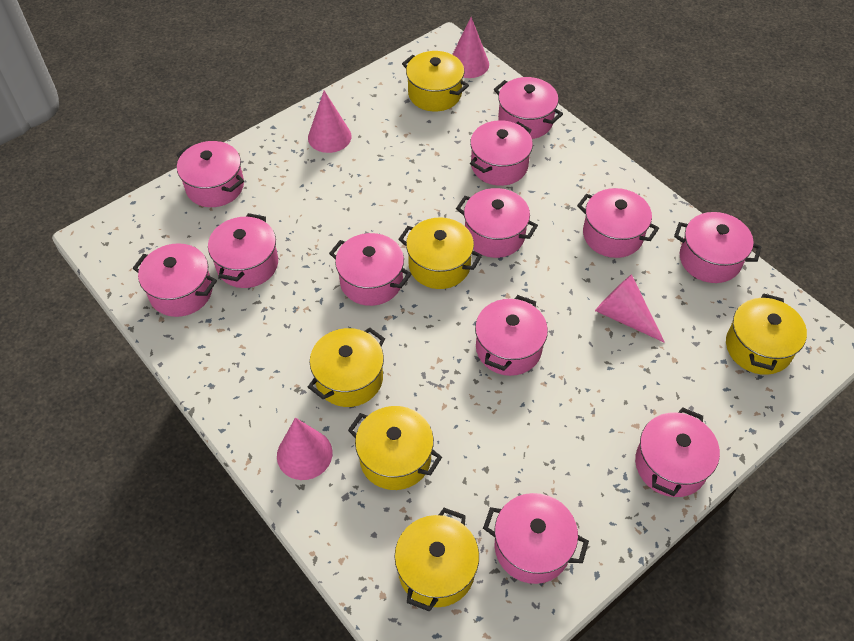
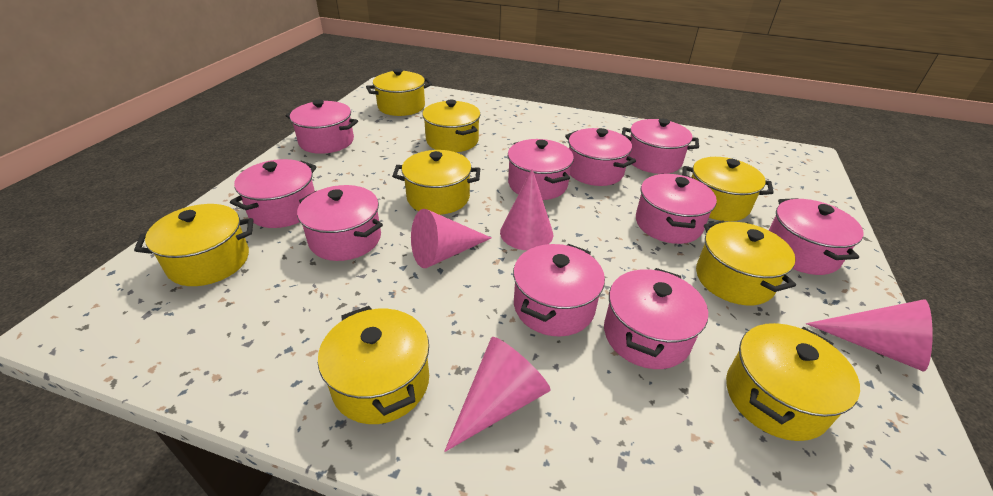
pink pot: 12 -> 10
yellow pot: 6 -> 8

